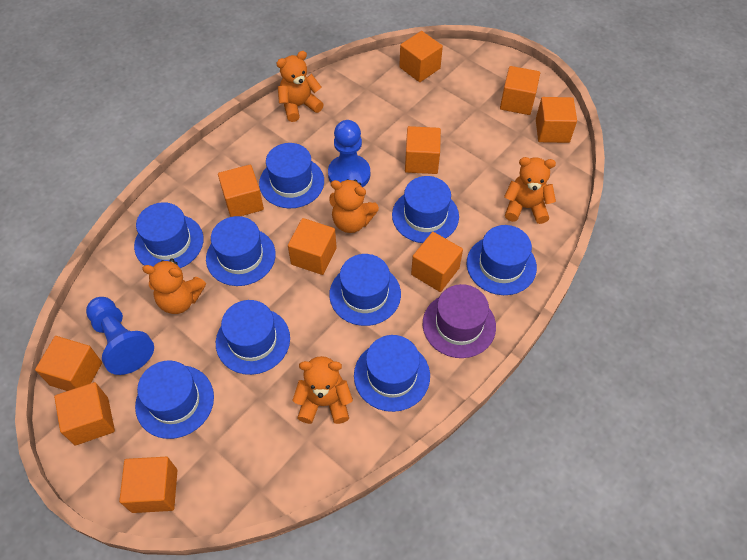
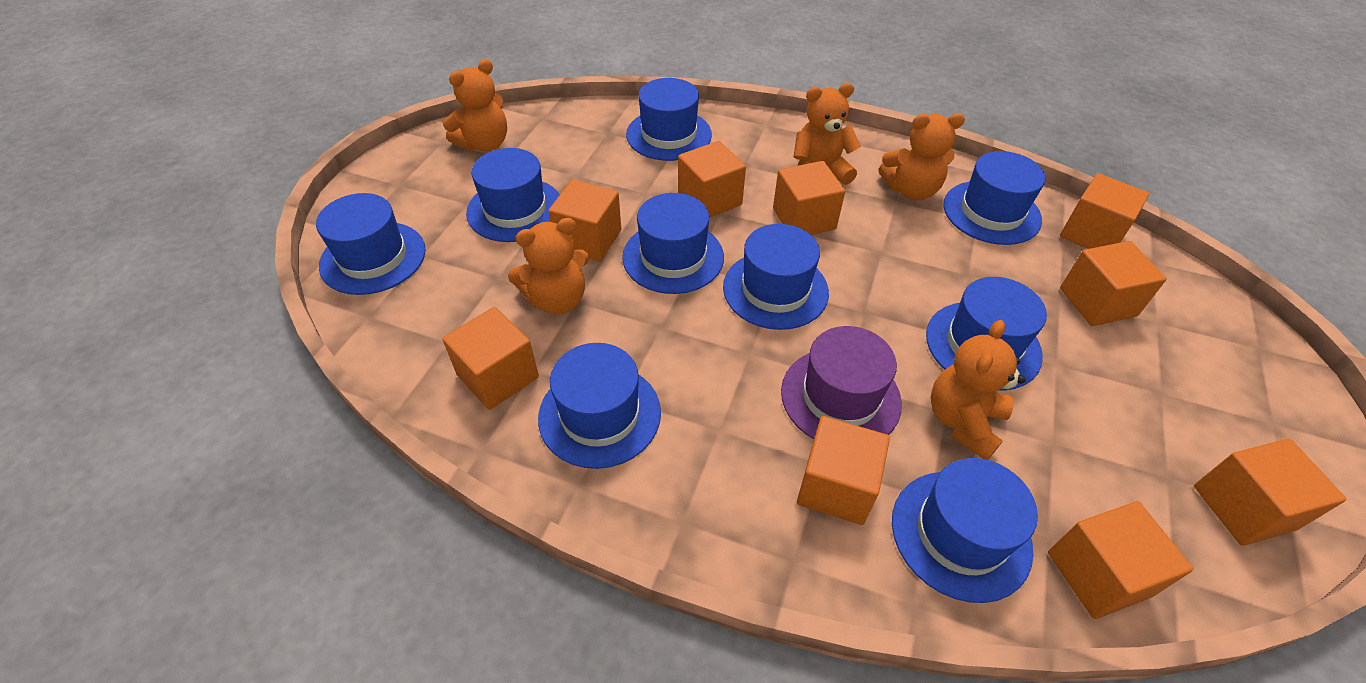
blue pawn: 2 -> 0
orange cube: 10 -> 9

